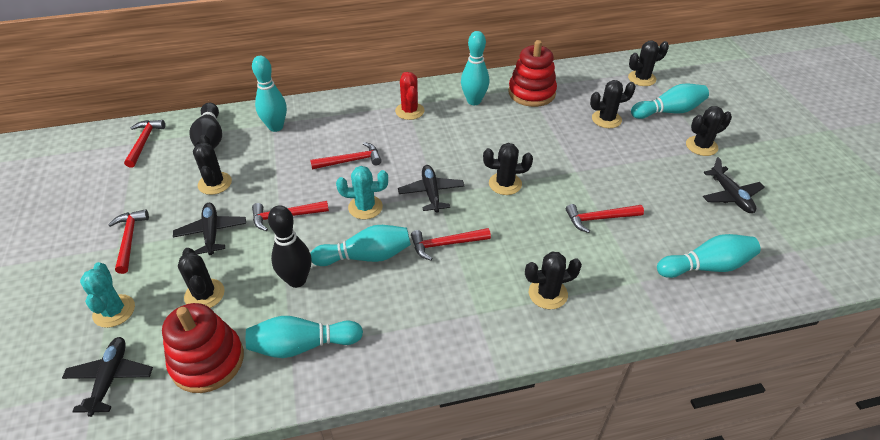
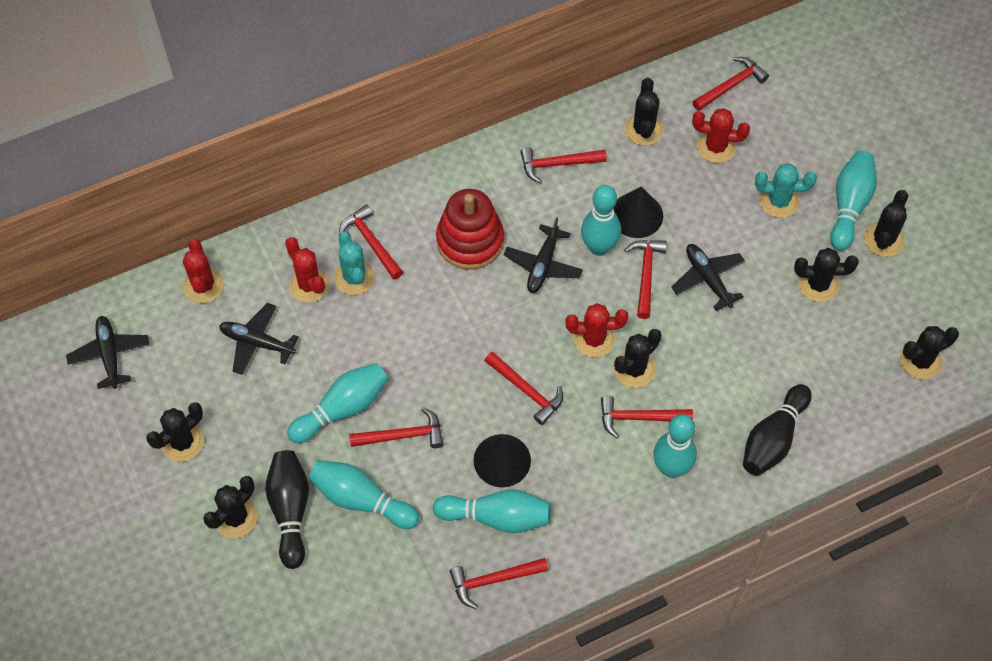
black cone: 0 -> 2
red cactus: 1 -> 4
red hammer: 6 -> 8
red stacking toy: 2 -> 1

